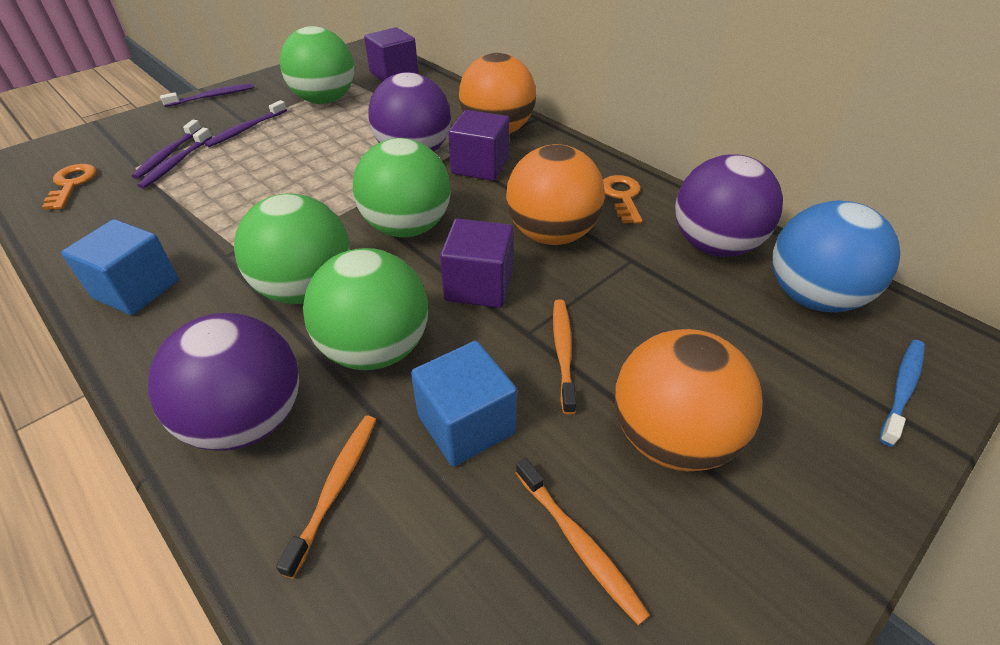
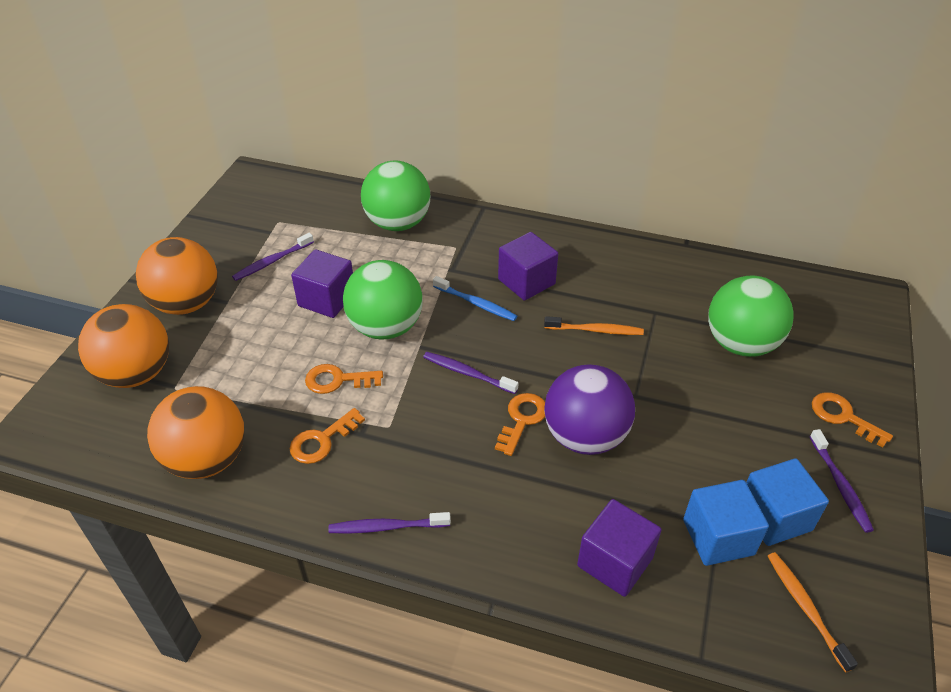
blue ball: 1 -> 0
green ball: 4 -> 3
orange key: 2 -> 4
orange toothbrush: 3 -> 2
purple ball: 3 -> 1

